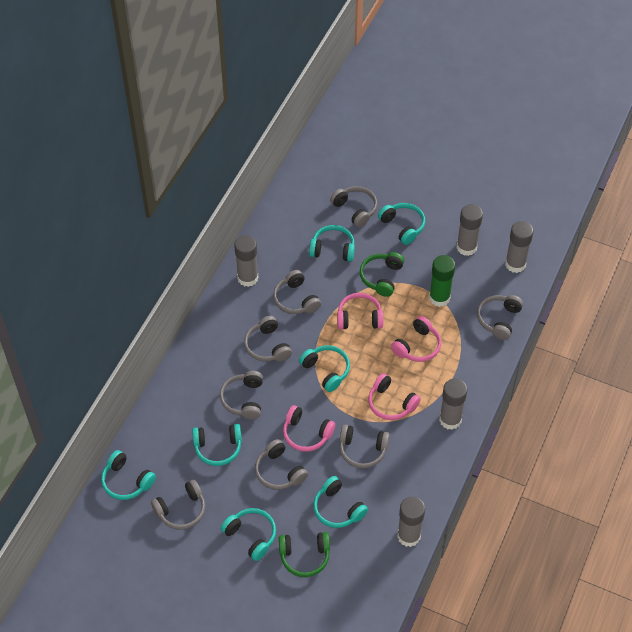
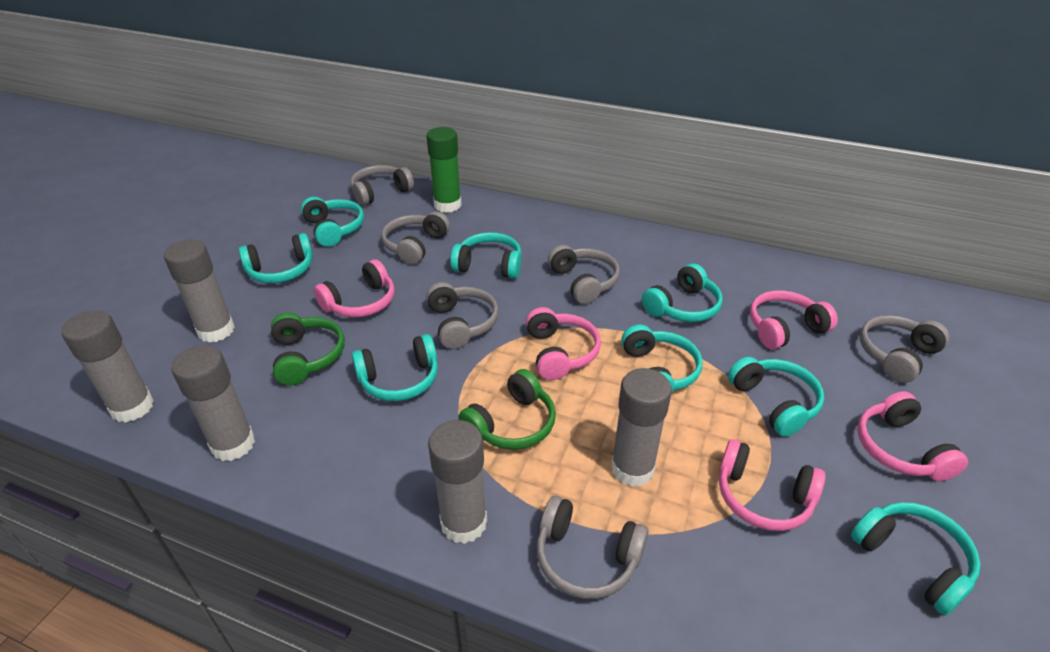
grey headphones: 8 -> 6
pink headphones: 4 -> 5
turquoise headphones: 7 -> 8

